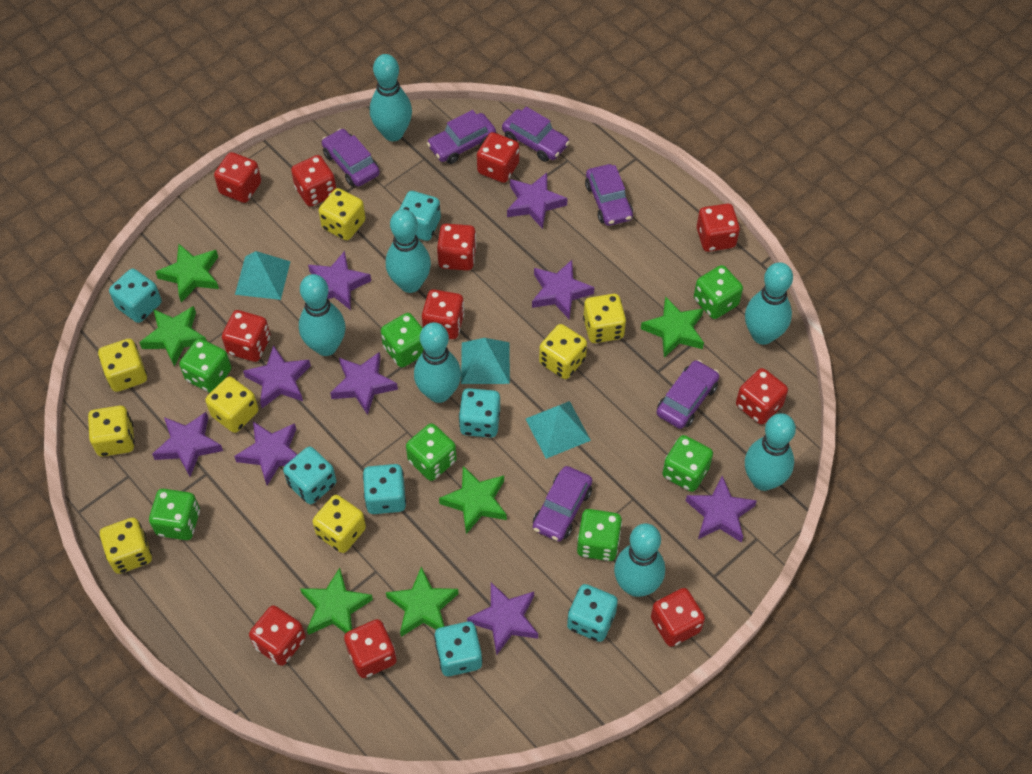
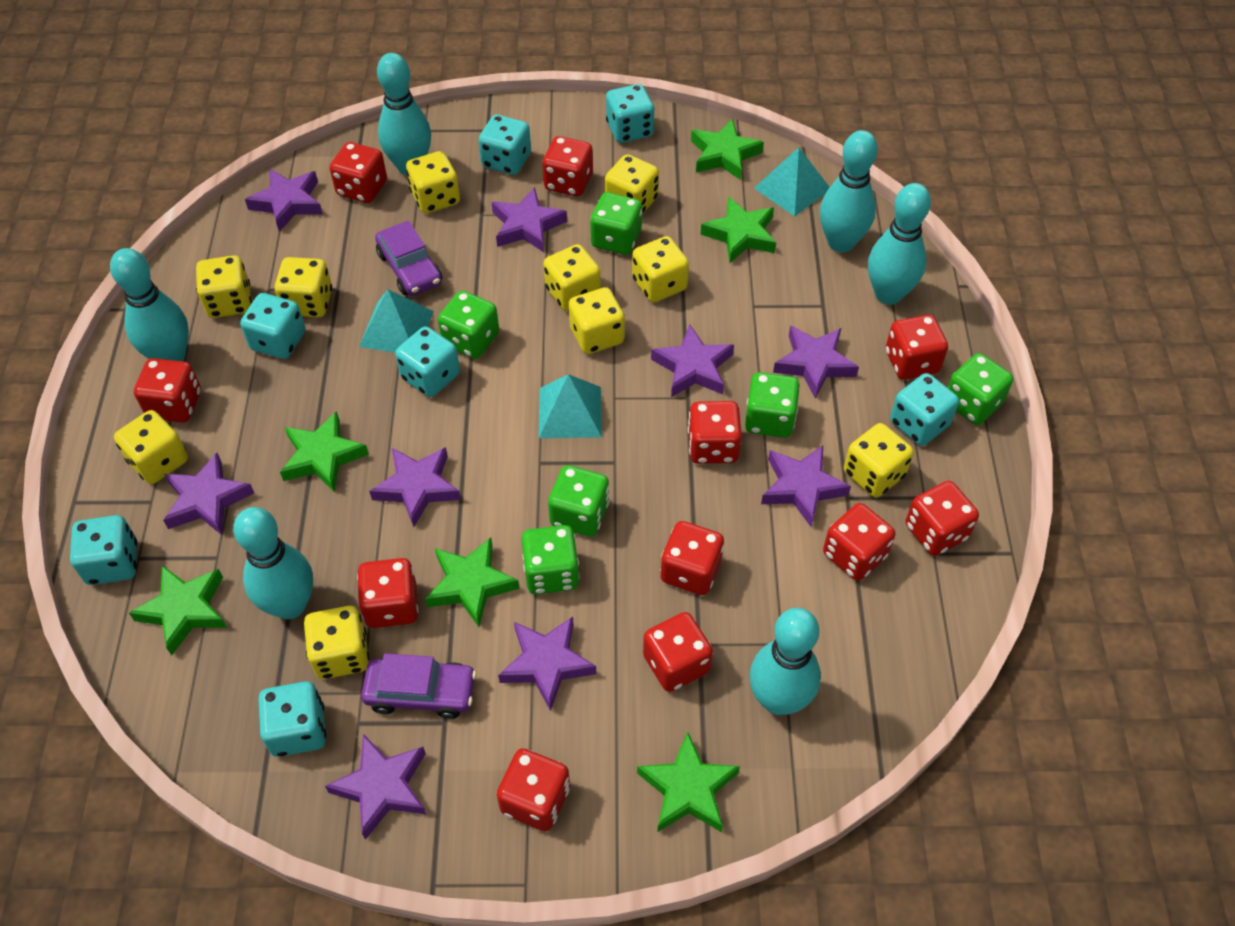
green dice: 7 -> 6
purple car: 6 -> 2
turquoise bowling pin: 7 -> 6
yellow dice: 8 -> 10

